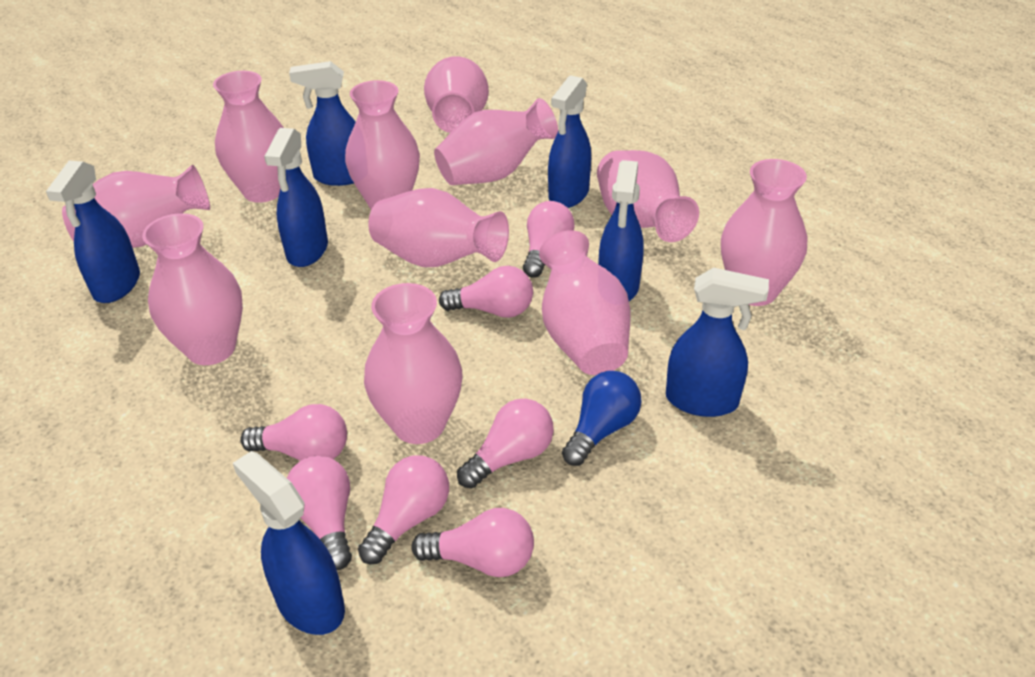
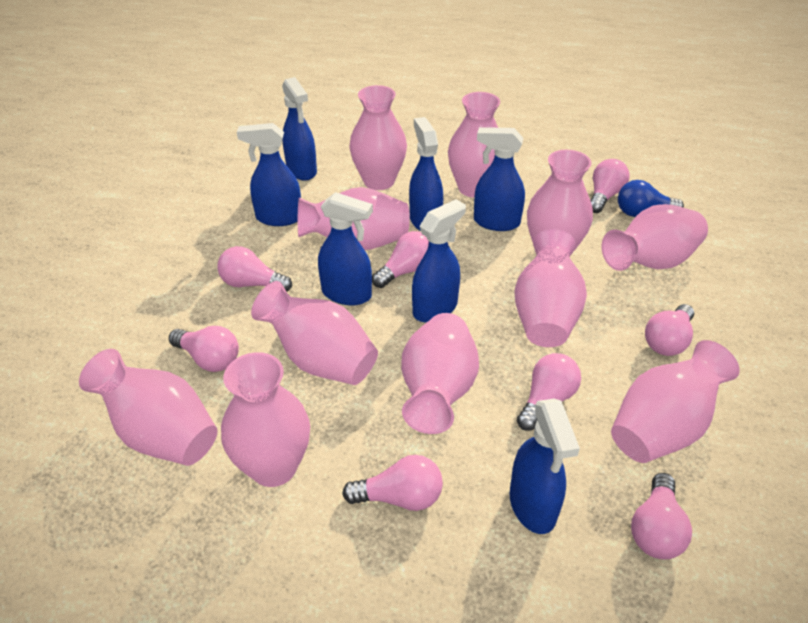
pink light bulb: 7 -> 8

